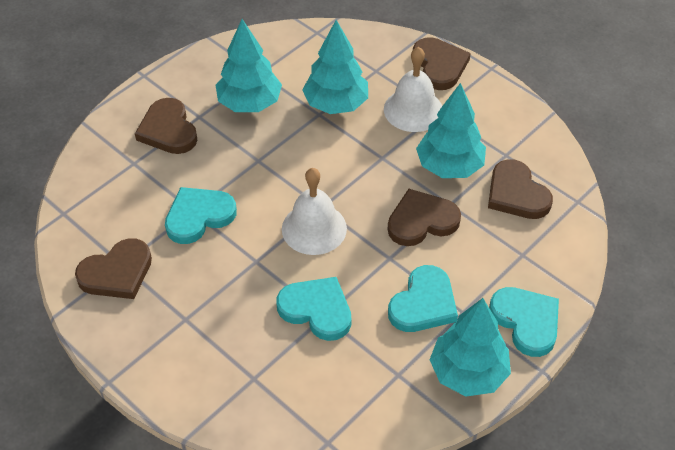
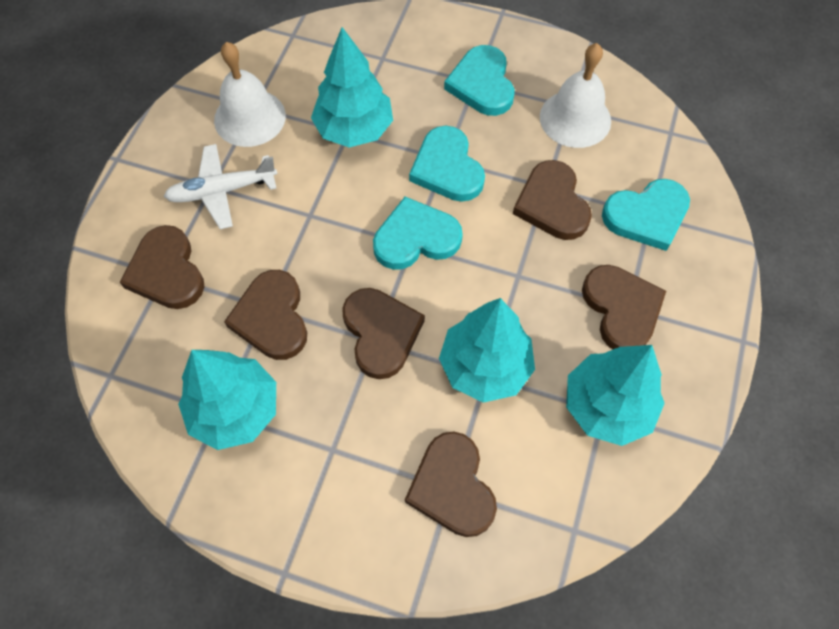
brown heart: 5 -> 6
white plane: 0 -> 1

